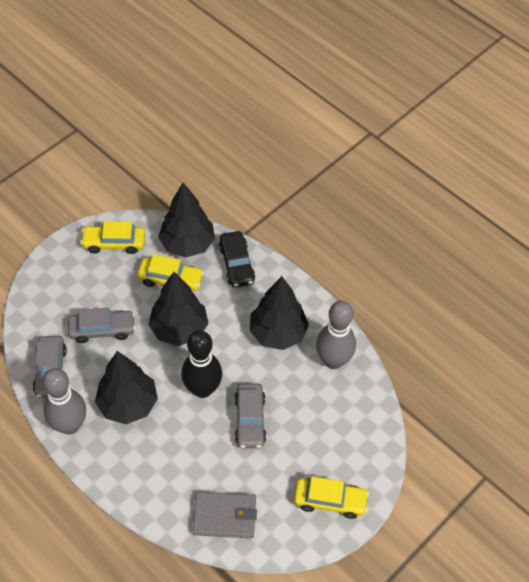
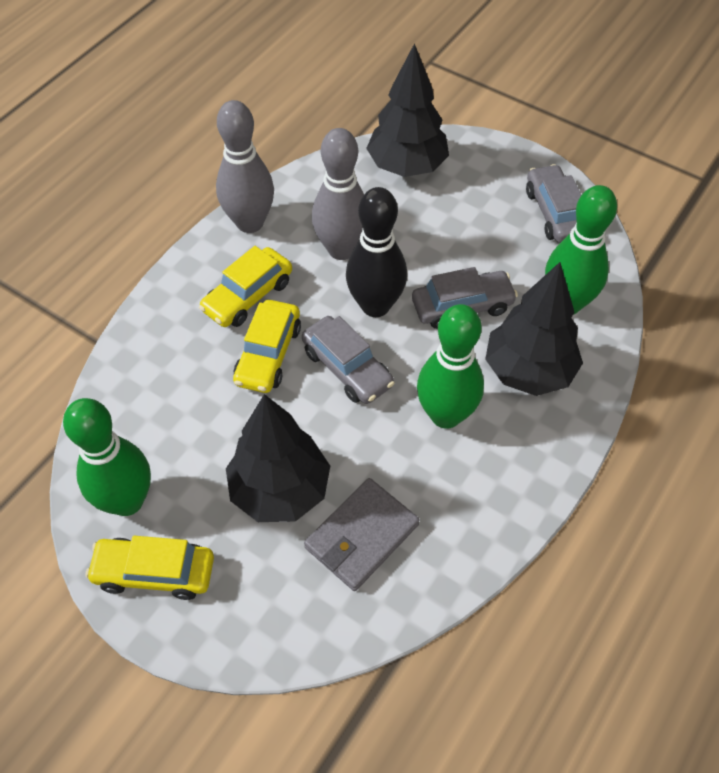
black car: 1 -> 0
black tree: 4 -> 3
green bowling pin: 0 -> 3

